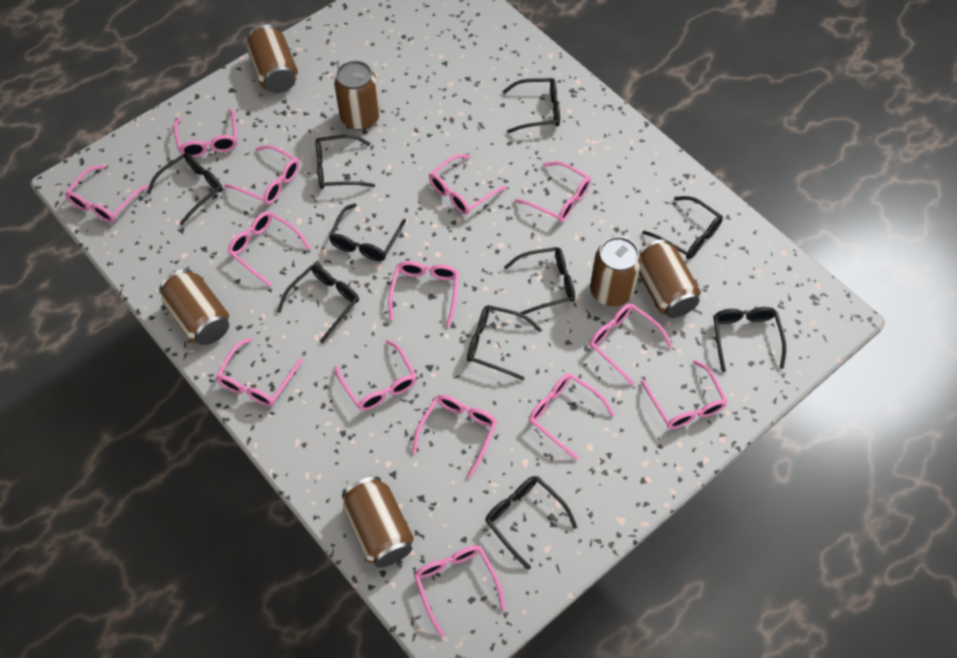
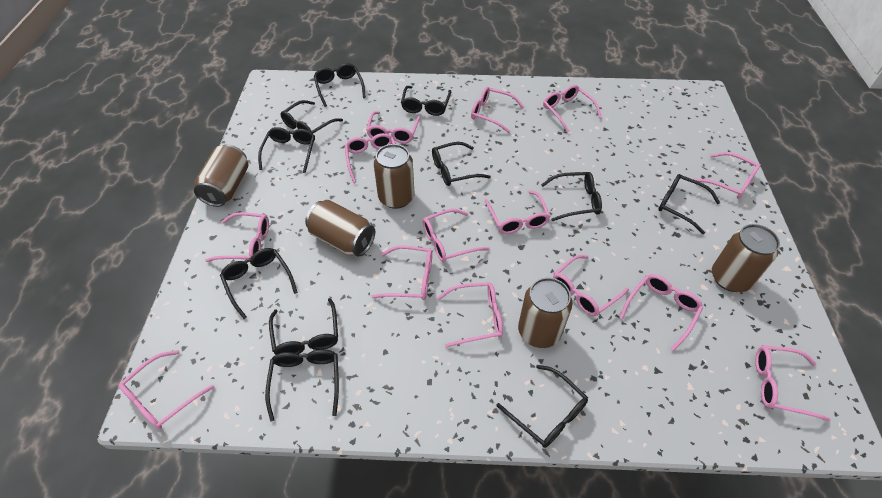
black glasses: 10 -> 11
brown can: 6 -> 5

